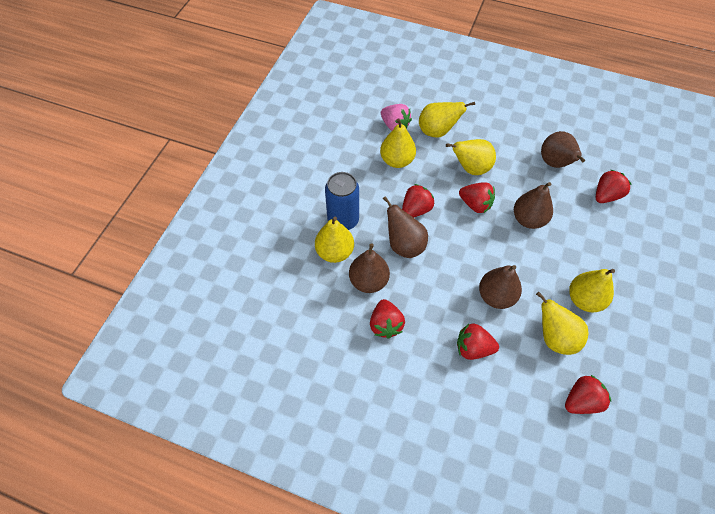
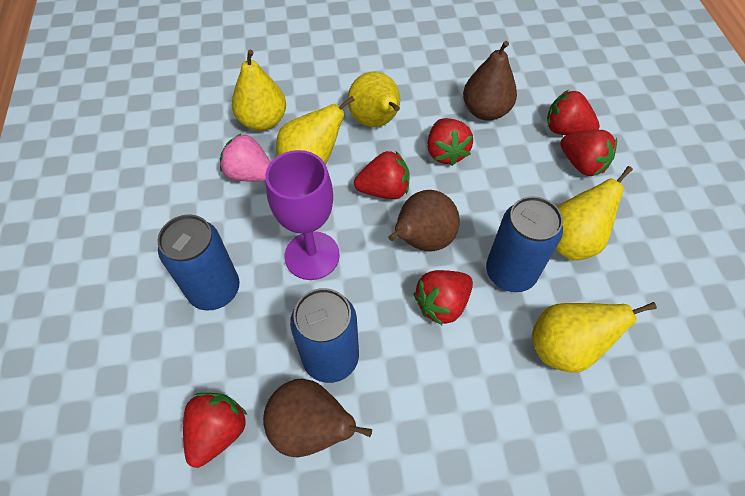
blue can: 1 -> 3
brown pear: 5 -> 3
purple goblet: 0 -> 1
yellow pear: 6 -> 5

